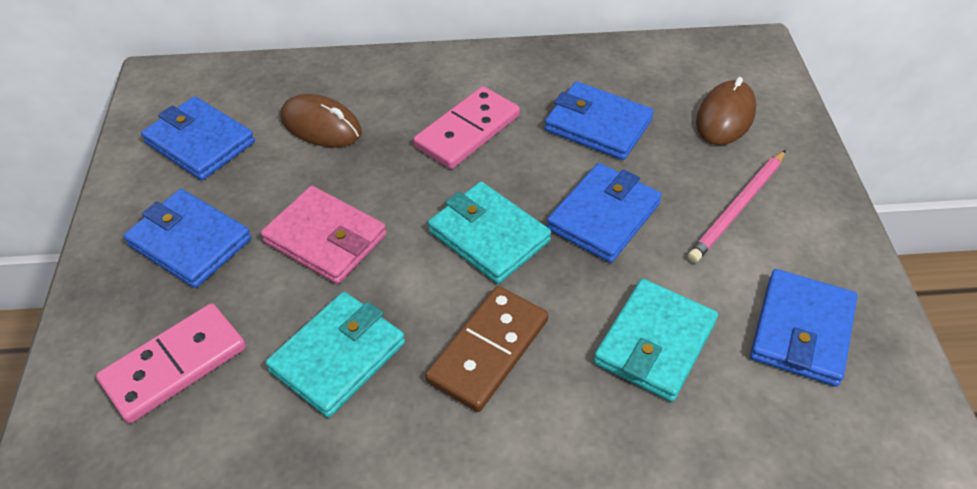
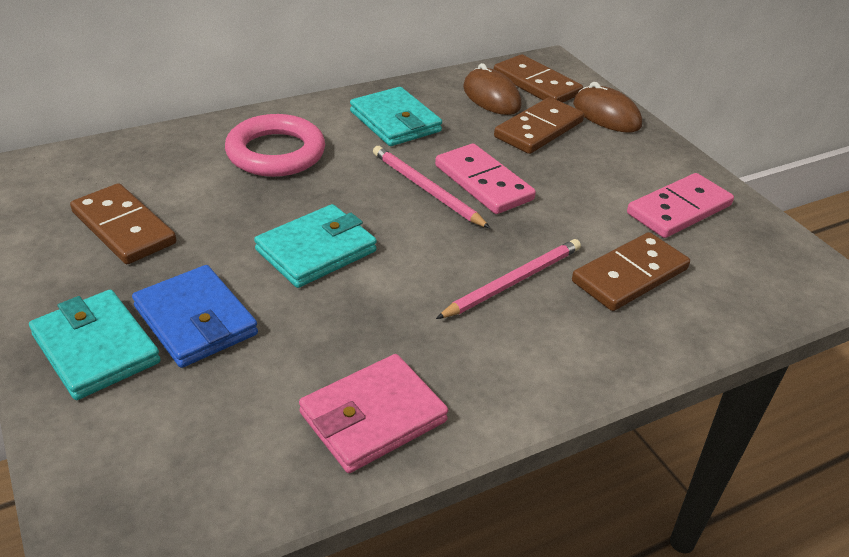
blue wallet: 5 -> 1
brown domino: 1 -> 4
pink pencil: 1 -> 2
pink ring: 0 -> 1

